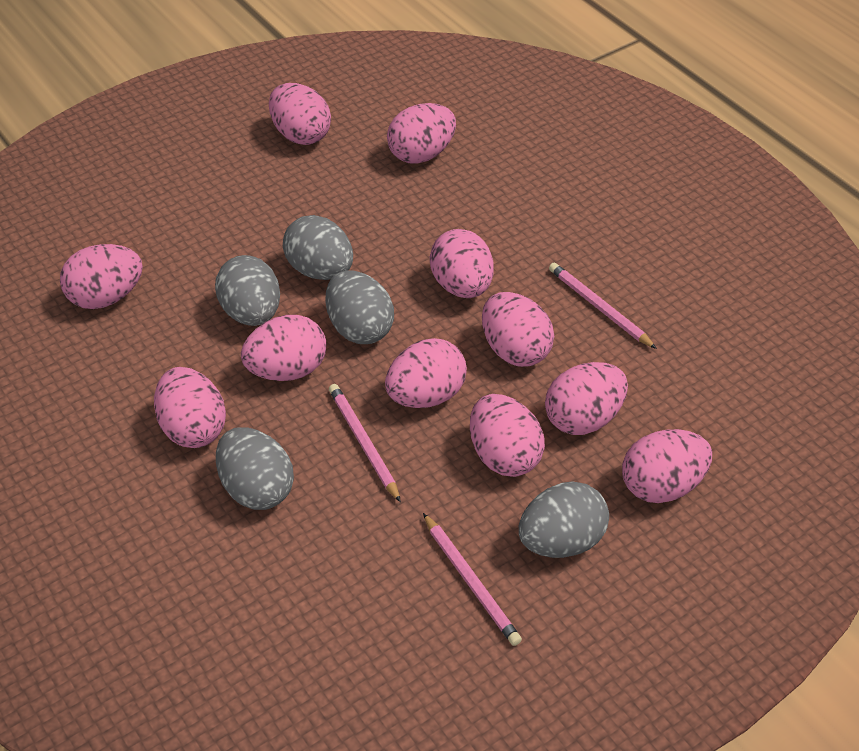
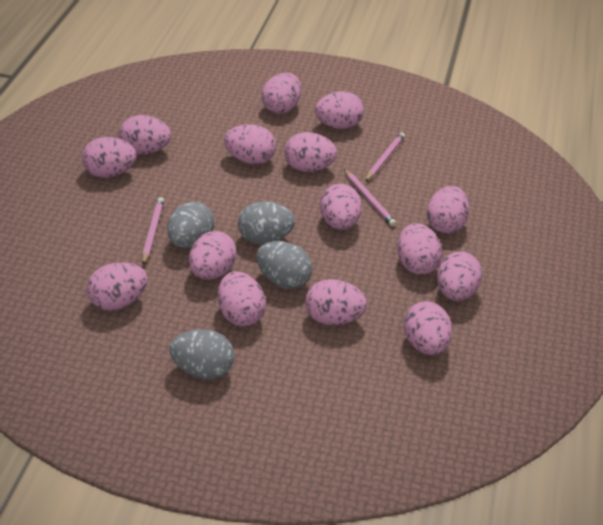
grey egg: 5 -> 4
pink egg: 11 -> 15

